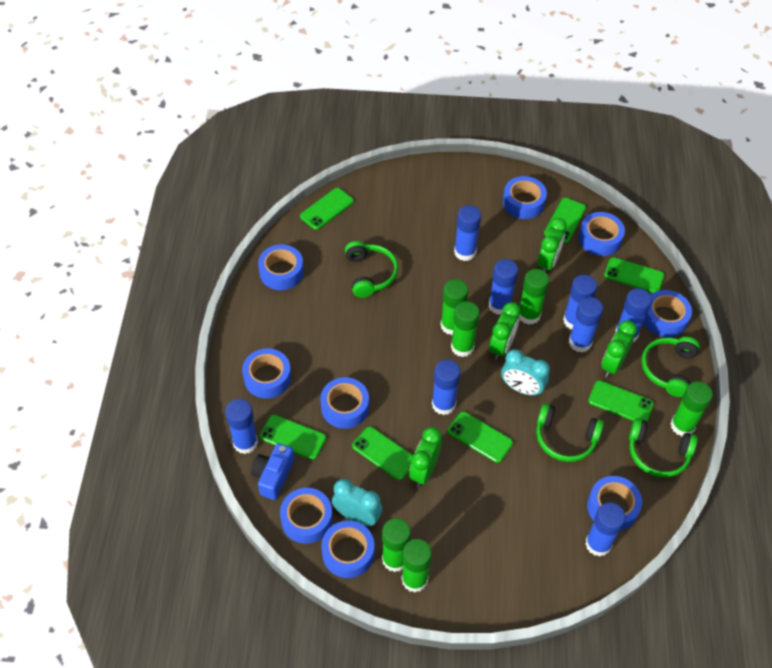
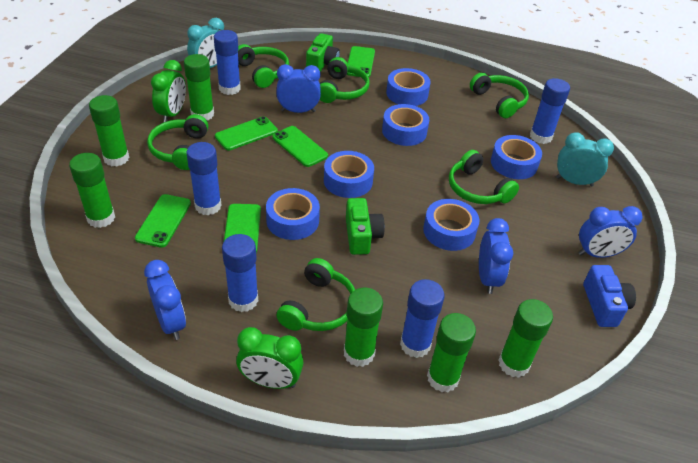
blue clock: 0 -> 4
blue glue stick: 8 -> 5
blue tape: 9 -> 6
green camera: 0 -> 2
green clock: 4 -> 2
green headphones: 4 -> 6
green phone: 7 -> 5

